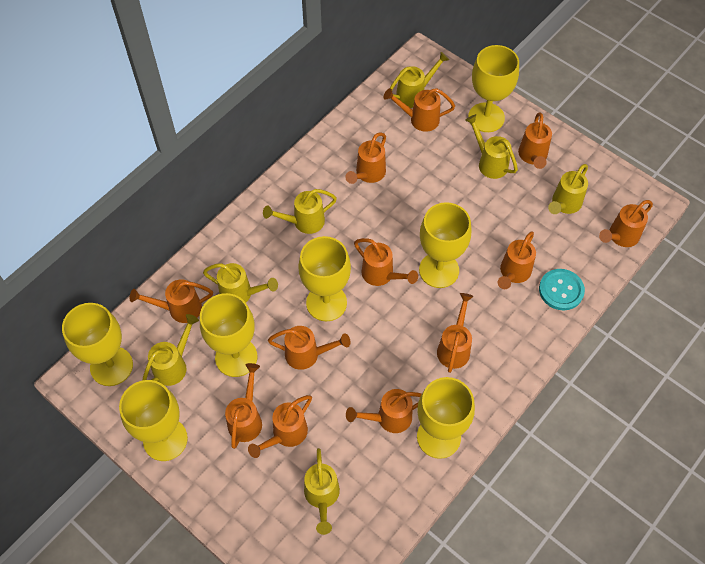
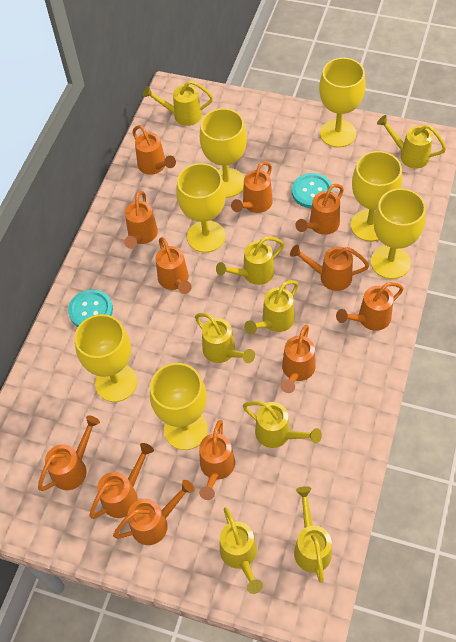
turquoise button: 1 -> 2
yellow watering can: 7 -> 8

